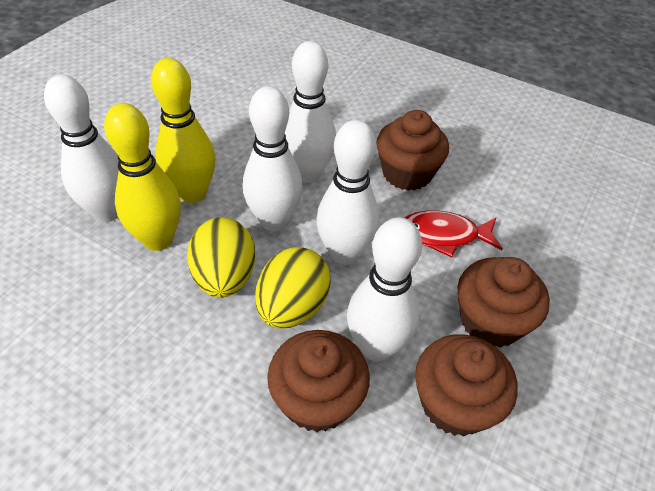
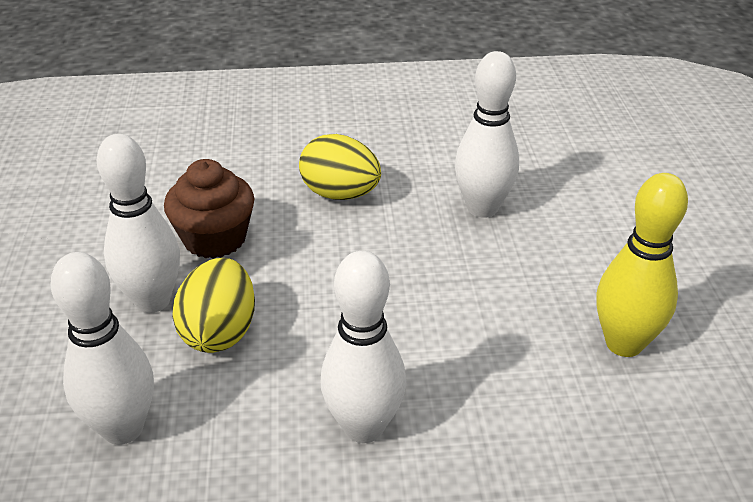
brown cupcake: 4 -> 1
red fish: 1 -> 0
white bowling pin: 5 -> 4
yellow bowling pin: 2 -> 1

